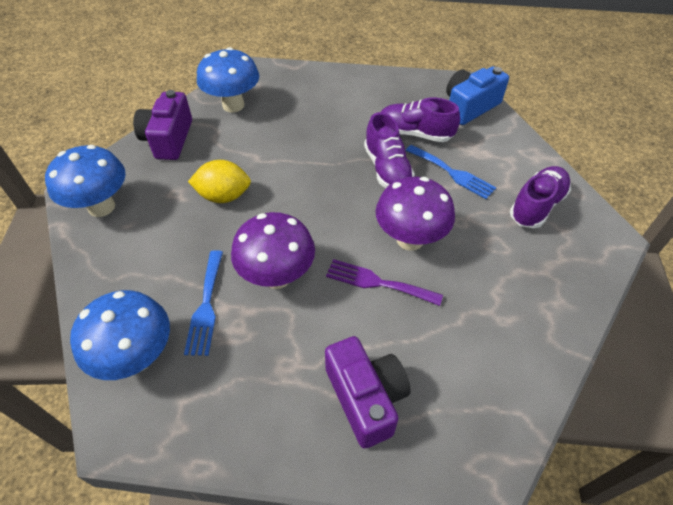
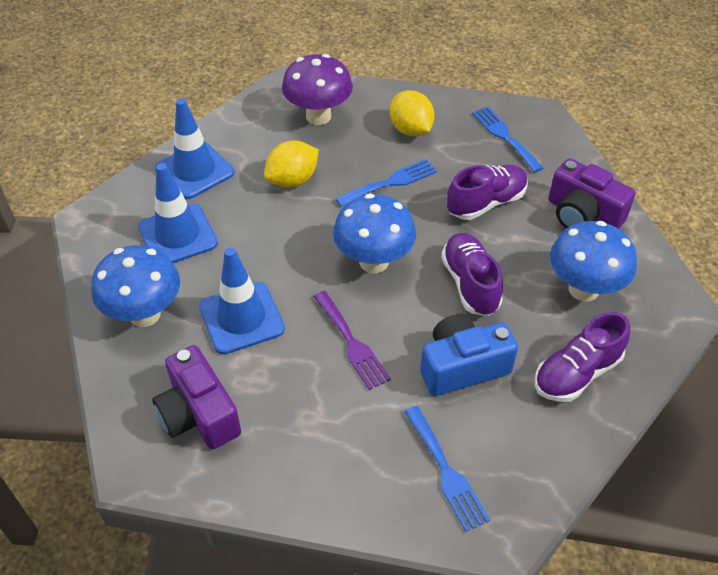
blue fork: 2 -> 3
blue traffic cone: 0 -> 3
purple mushroom: 2 -> 1
yellow lemon: 1 -> 2

